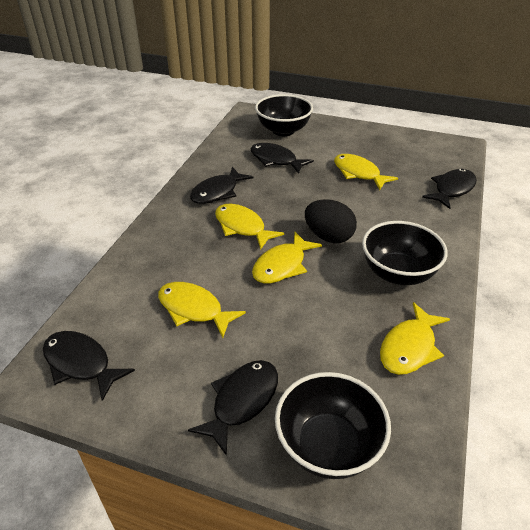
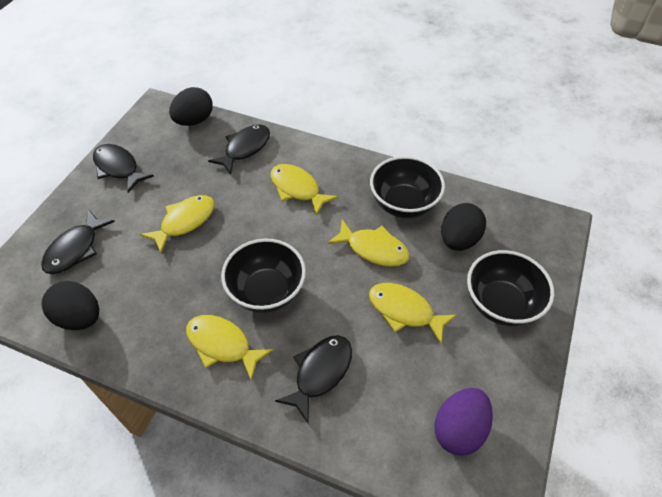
black egg: 1 -> 3
black fish: 5 -> 4
purple egg: 0 -> 1

